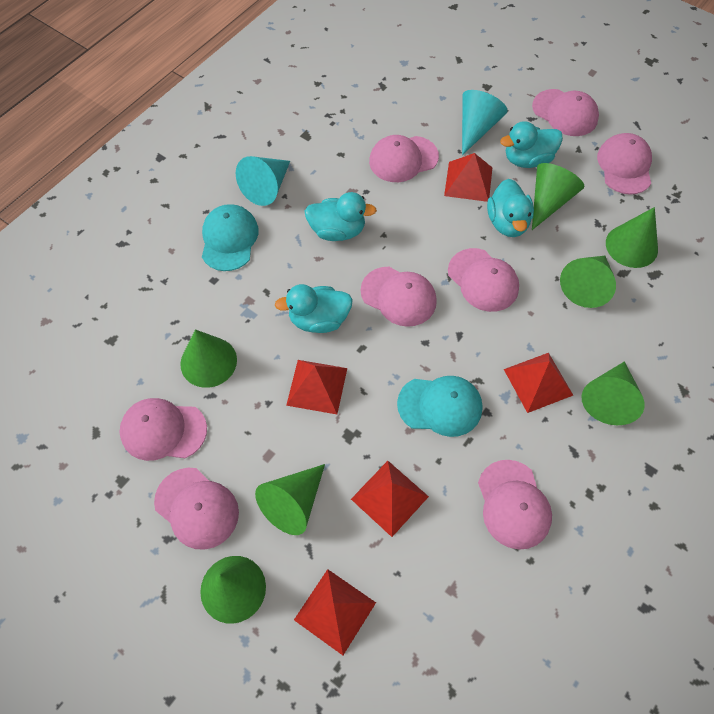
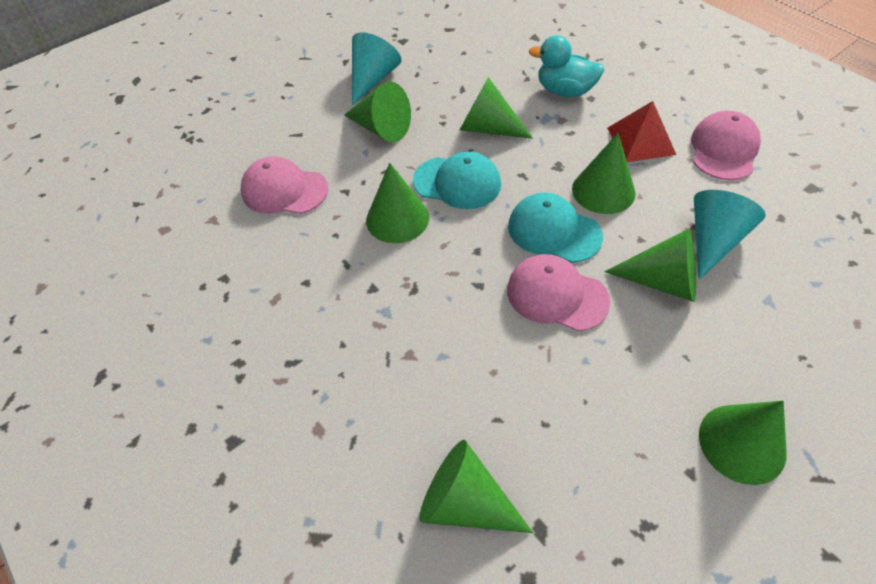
pink cap: 8 -> 3
red pyramid: 5 -> 1
turquoise duck: 4 -> 1

